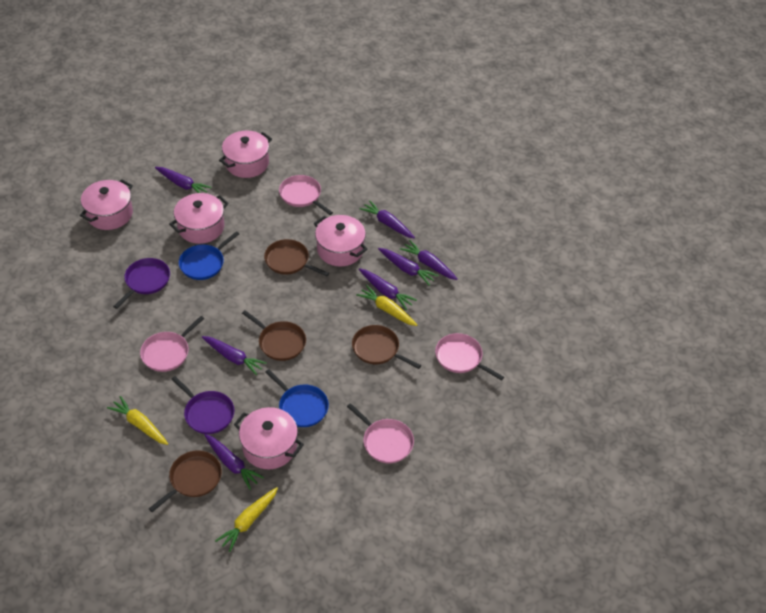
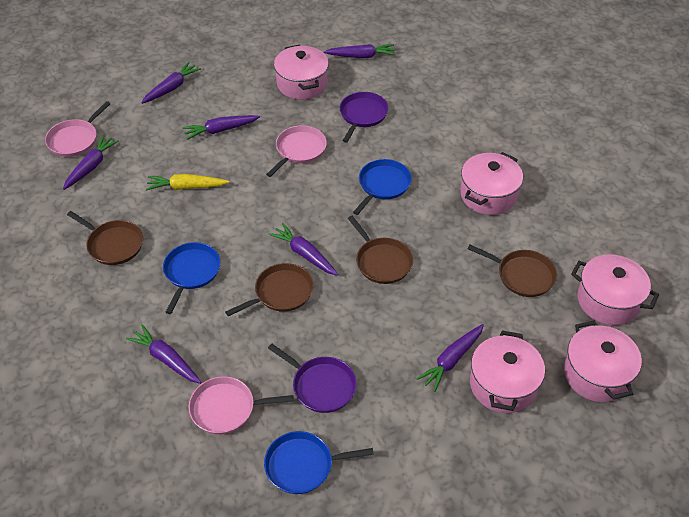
blue pan: 2 -> 3
pink pan: 4 -> 3
yellow carrot: 3 -> 1

